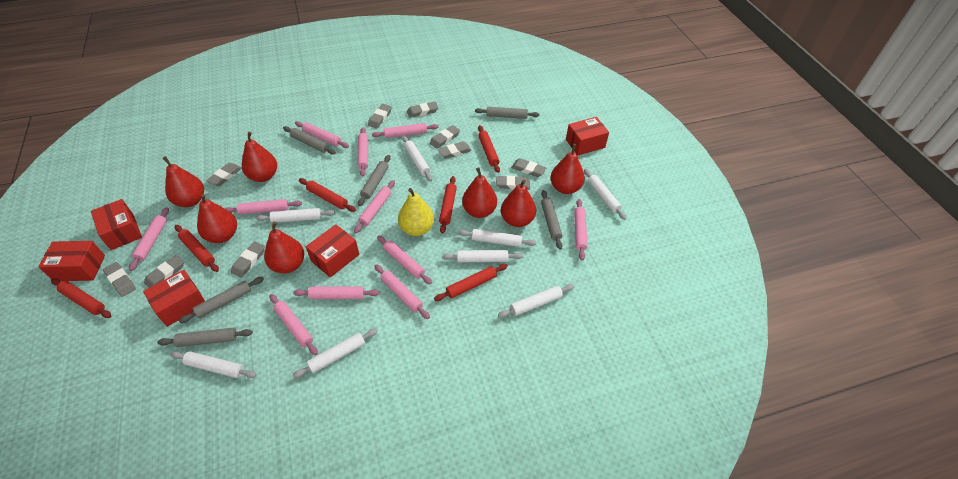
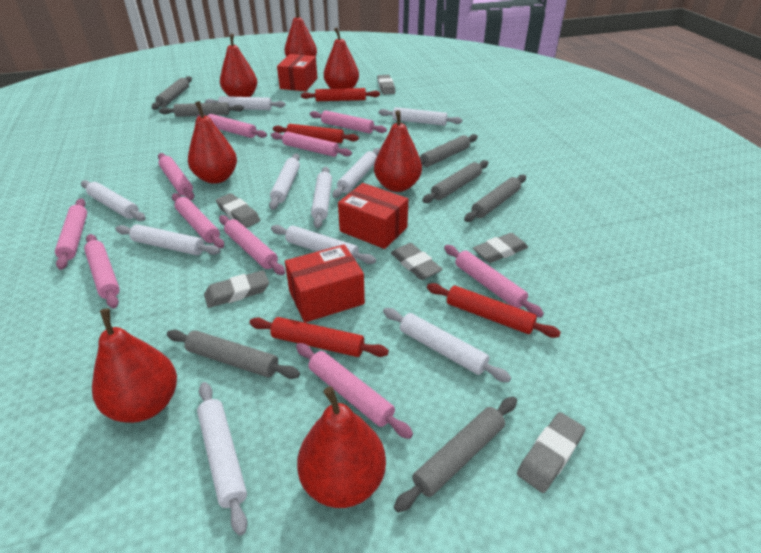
grey eraser: 10 -> 6
grey rolling pin: 6 -> 7
pink rolling pin: 11 -> 10
red box: 5 -> 3
red rolling pin: 6 -> 4
white rolling pin: 8 -> 10
yellow pear: 1 -> 0

